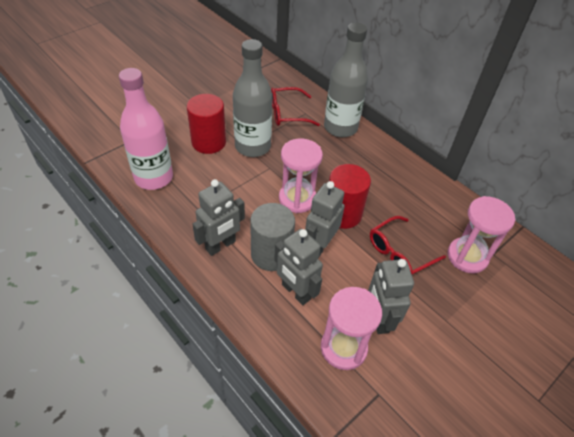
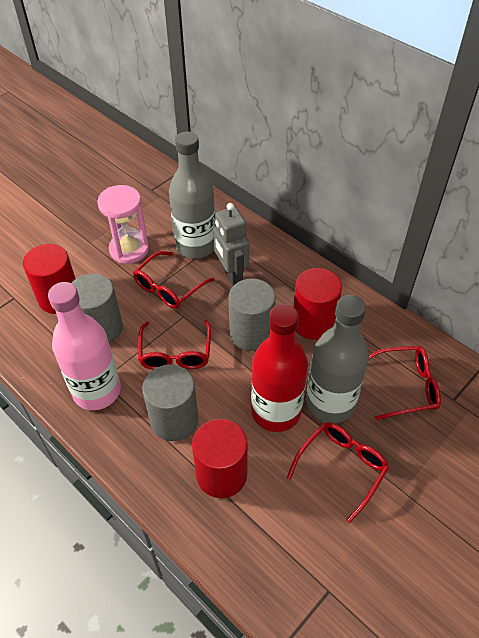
grey cylinder: 1 -> 3
grey robot: 4 -> 1
pink hourglass: 3 -> 1
red bottle: 0 -> 1
red cylinder: 2 -> 3
red glasses: 2 -> 4

